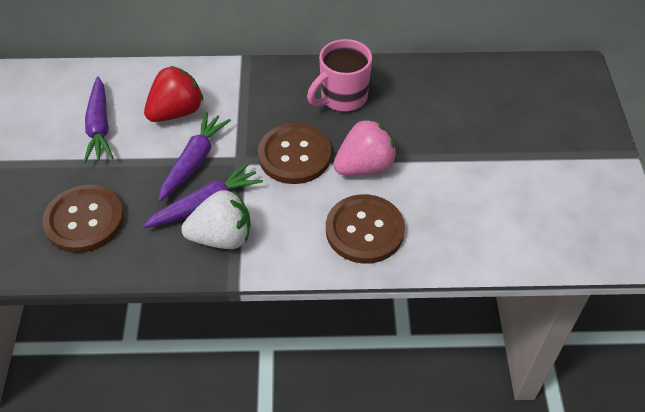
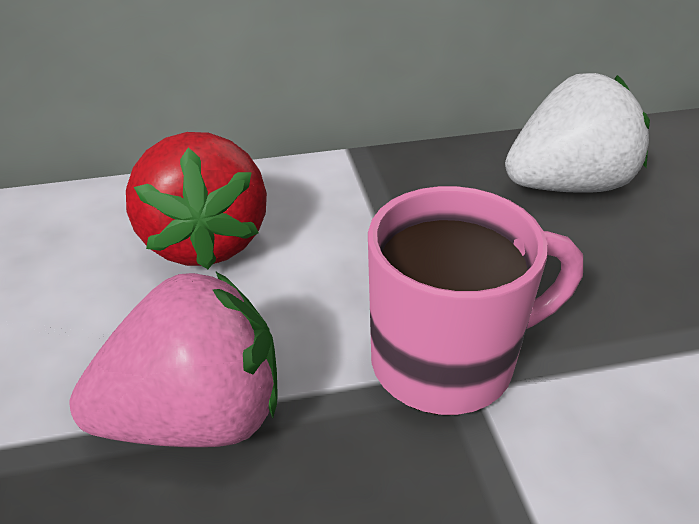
brown button: 3 -> 0
purple carrot: 3 -> 0

